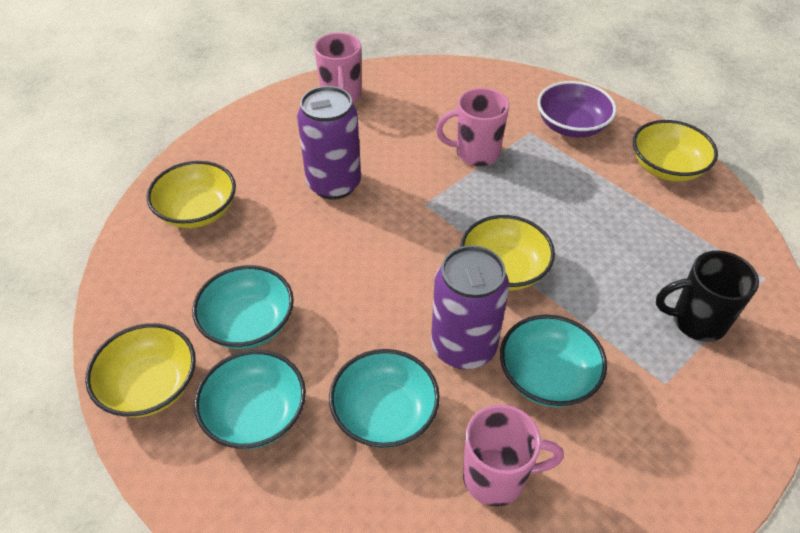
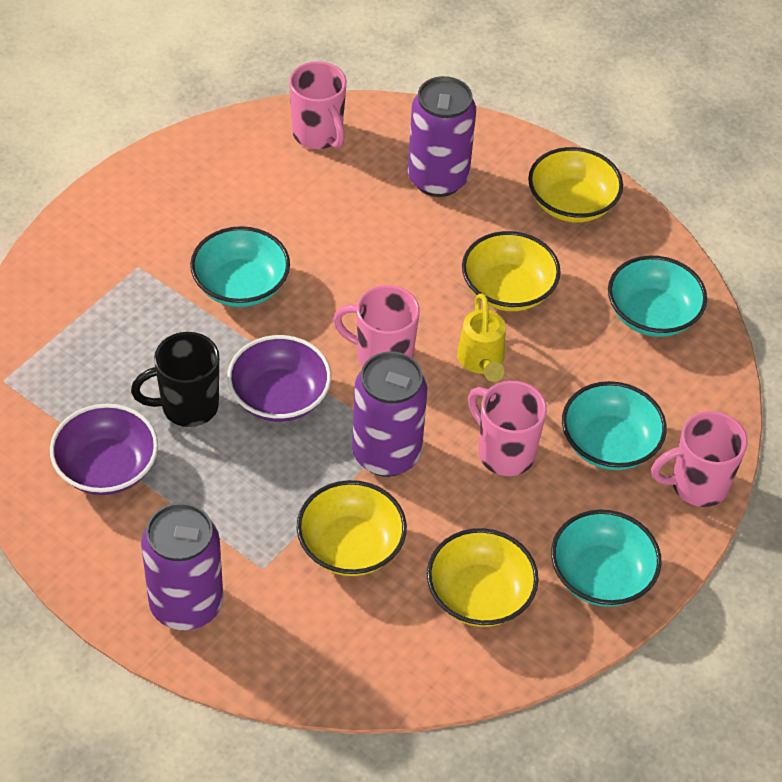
pink mug: 3 -> 4
purple bowl: 1 -> 2
purple can: 2 -> 3
yellow watering can: 0 -> 1

